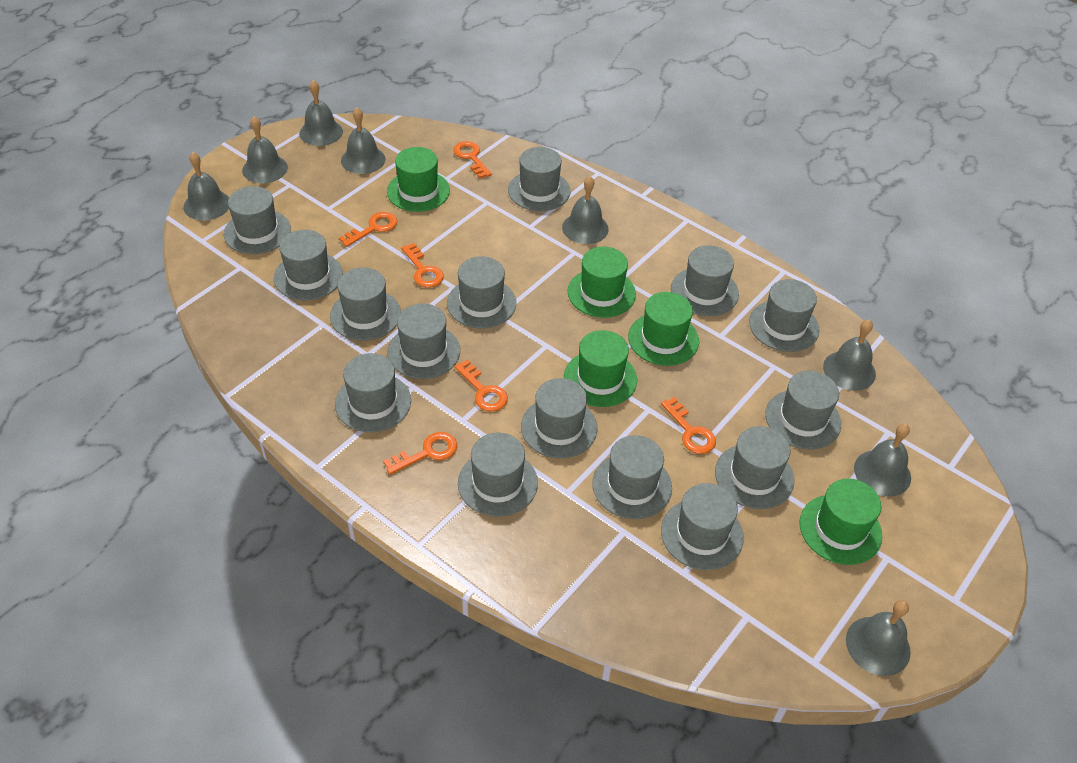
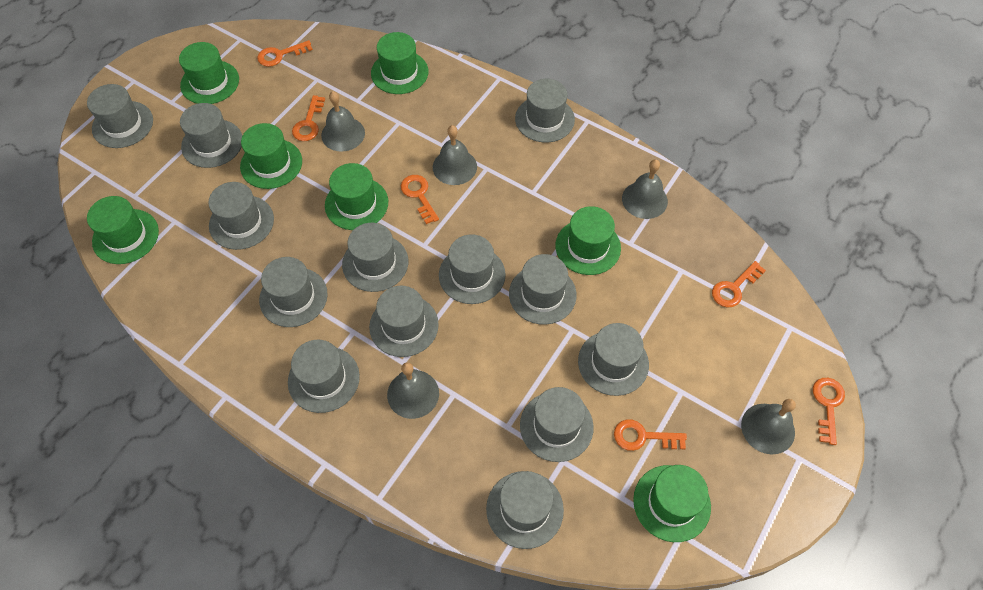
green hat: 5 -> 7
grey bell: 8 -> 5
grey hat: 15 -> 13

